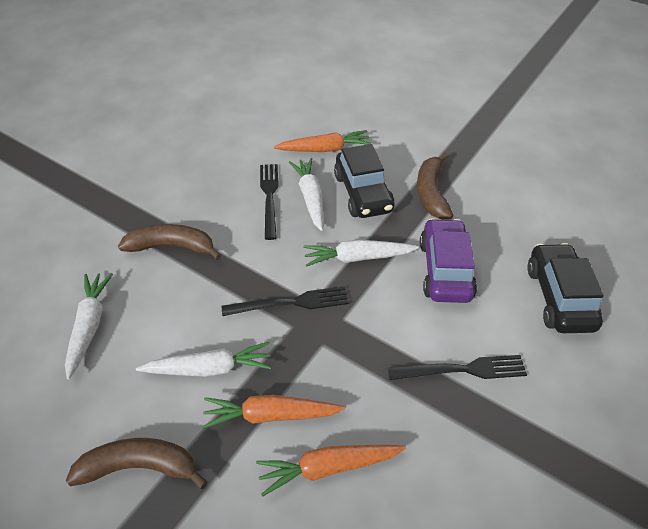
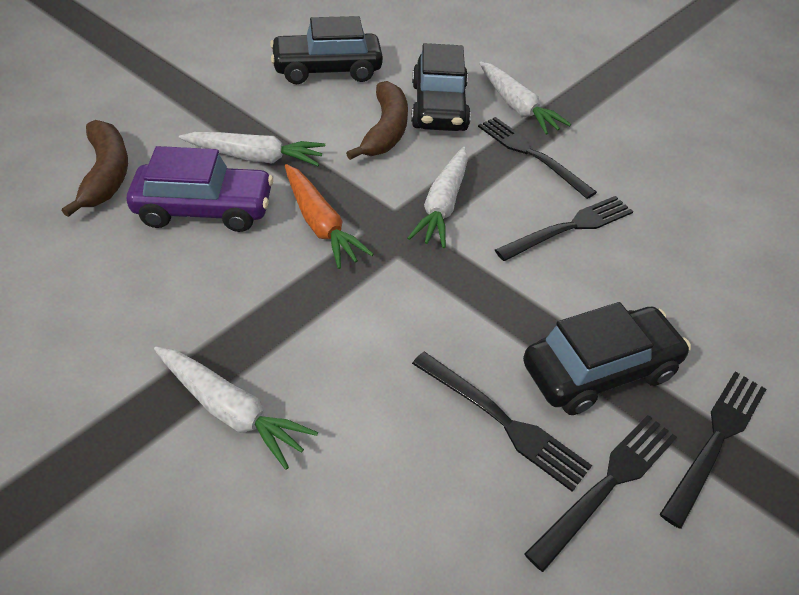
black car: 2 -> 3
black fork: 3 -> 5
brown banana: 3 -> 2
orange carrot: 3 -> 1

